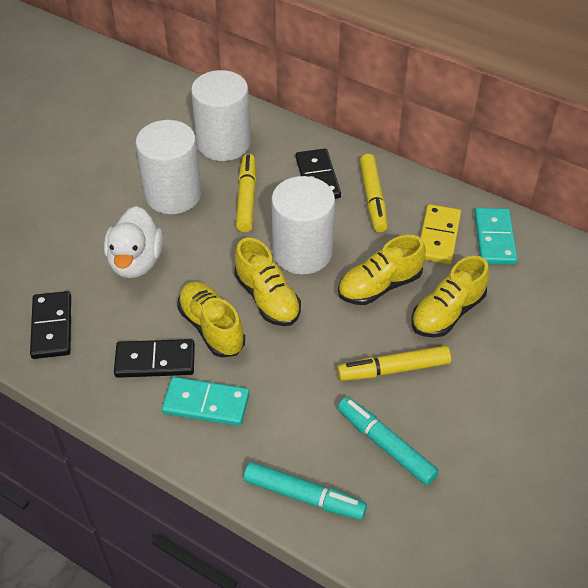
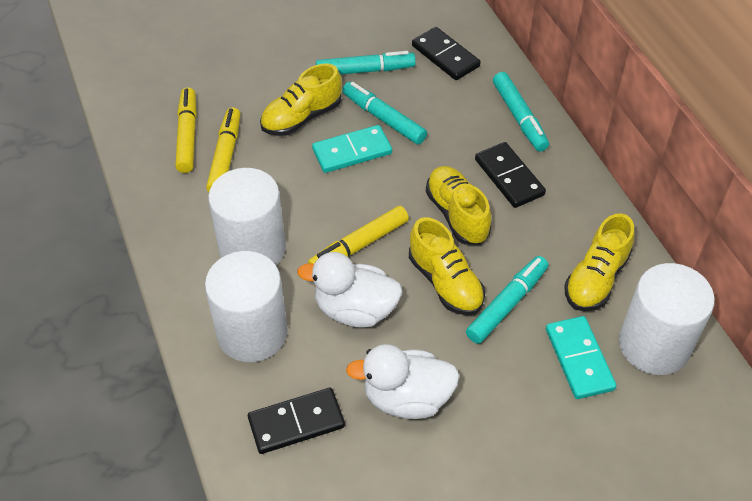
turquoise marker: 2 -> 4
white duck: 1 -> 2
yellow domino: 1 -> 0

